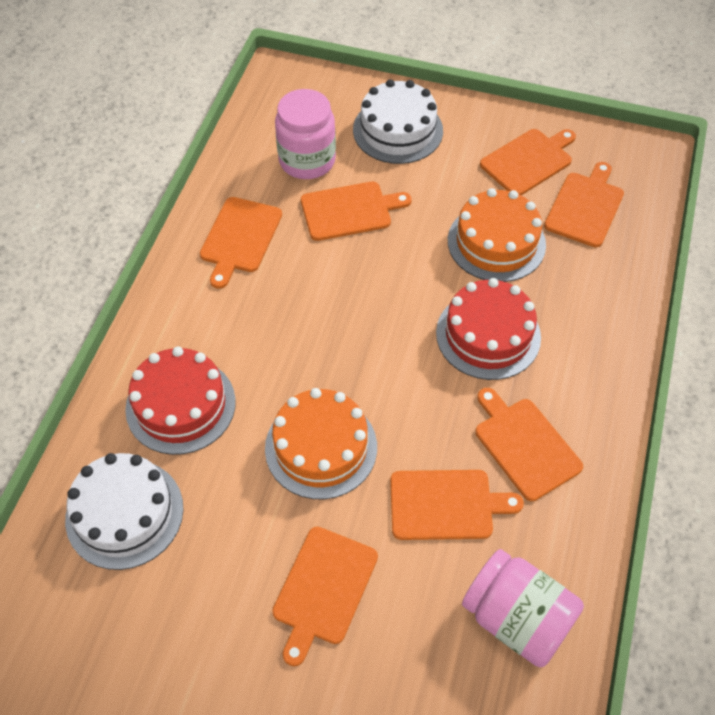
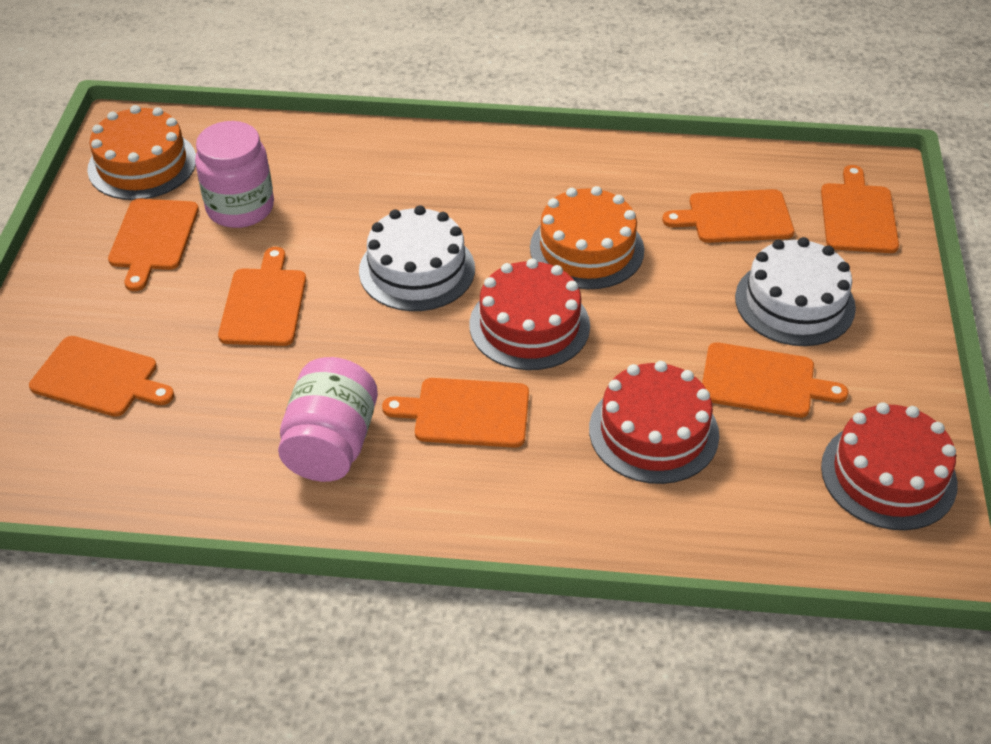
red cake: 2 -> 3

